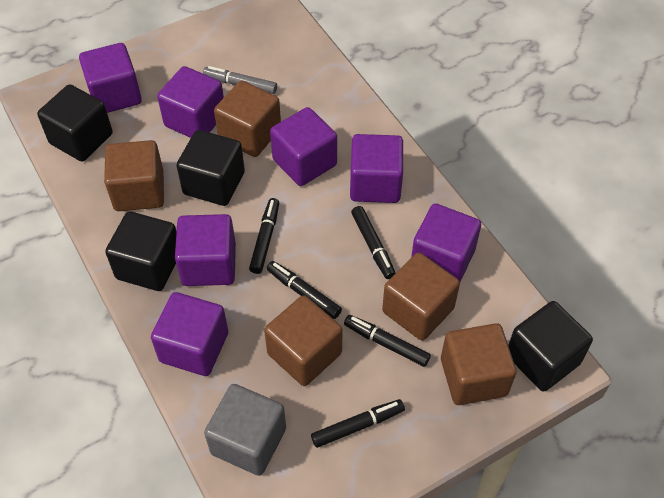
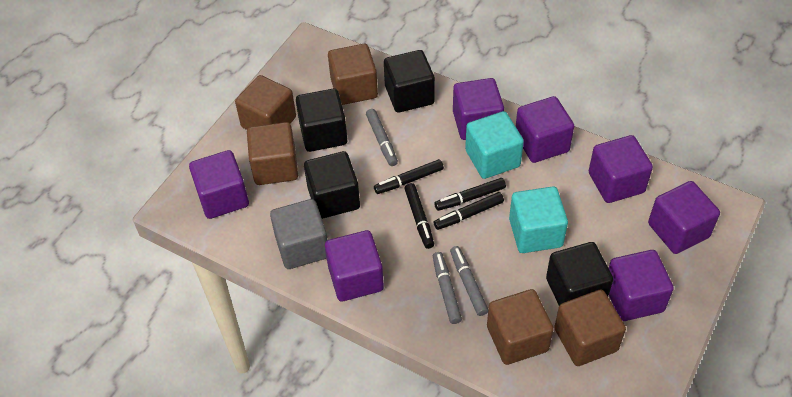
black marker: 5 -> 4
grey marker: 1 -> 3
turquoise cube: 0 -> 2

